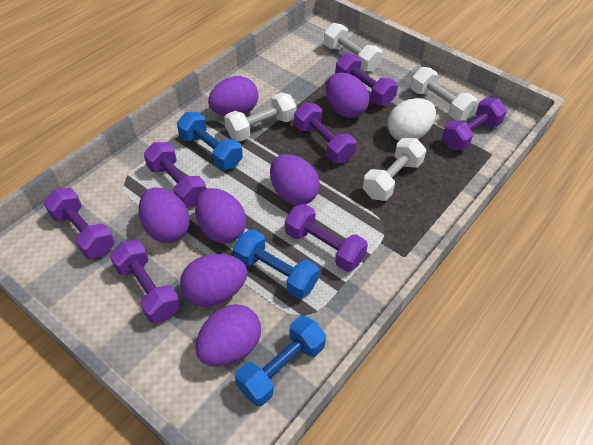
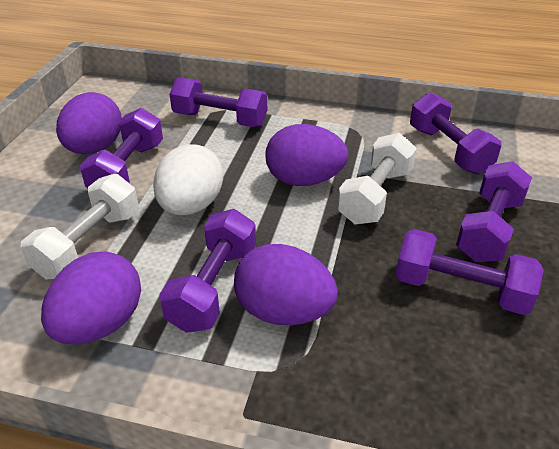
blue dumbbell: 3 -> 0
purple dumbbell: 7 -> 6
purple egg: 7 -> 4
white dumbbell: 4 -> 2

